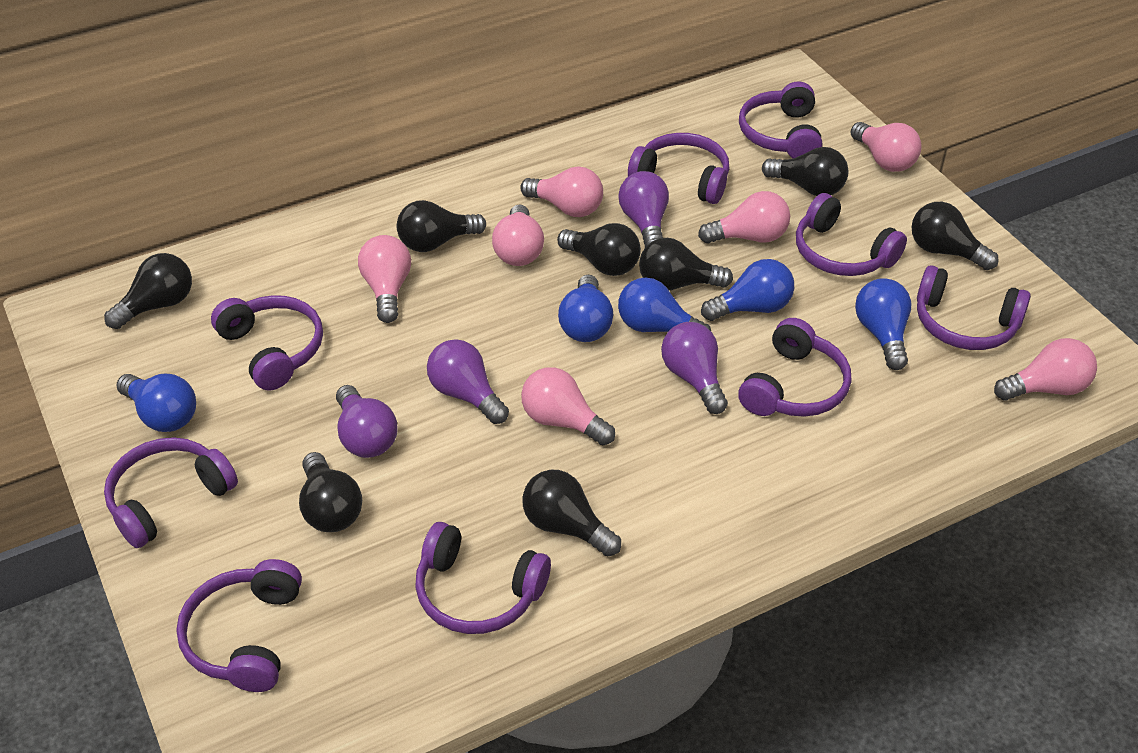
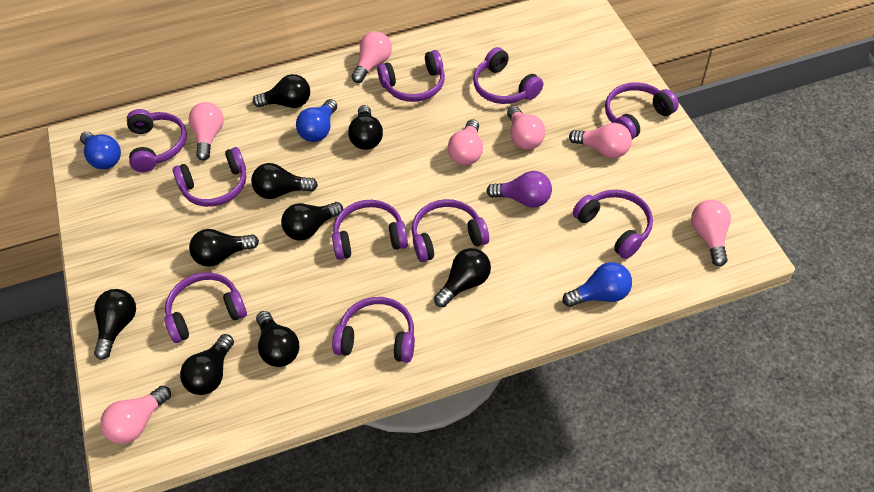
black light bulb: 8 -> 9
blue light bulb: 5 -> 3
purple headphones: 9 -> 10
purple light bulb: 4 -> 1

